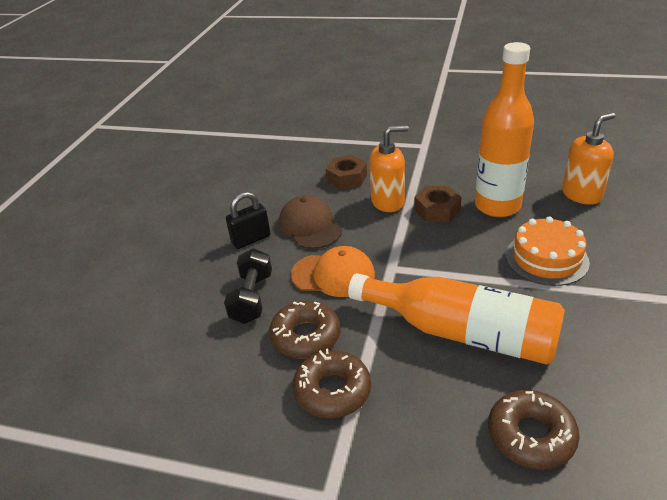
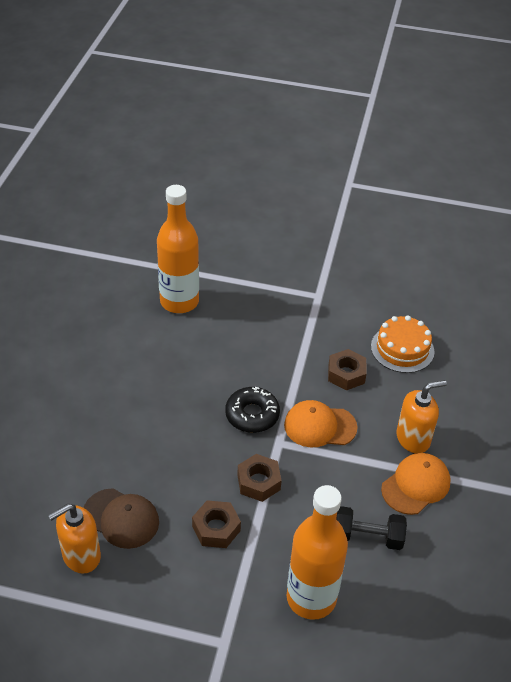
black donut: 0 -> 1
black padlock: 1 -> 0
brown donut: 3 -> 0
brown nut: 2 -> 3
orange cap: 1 -> 2

